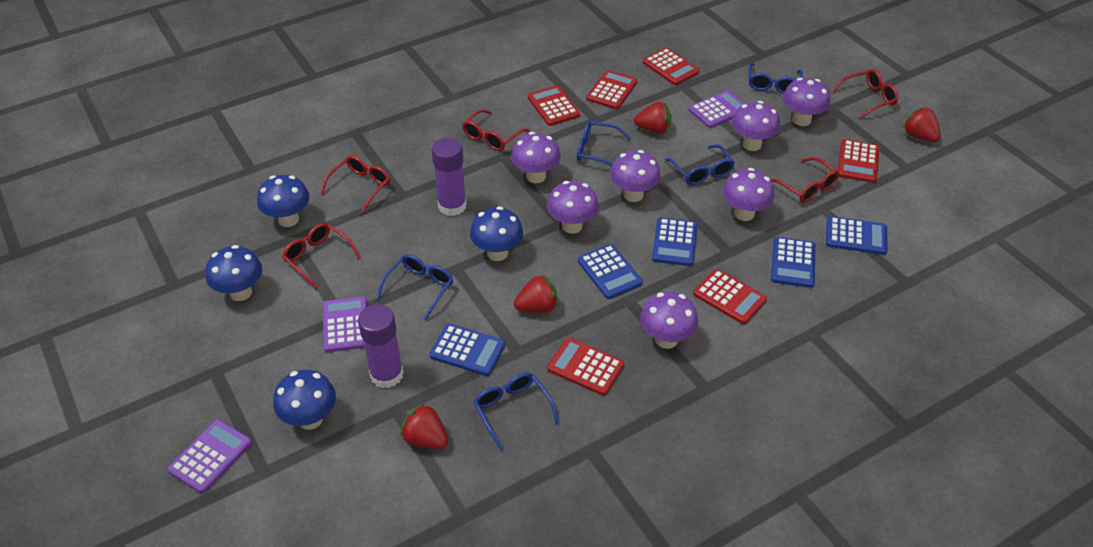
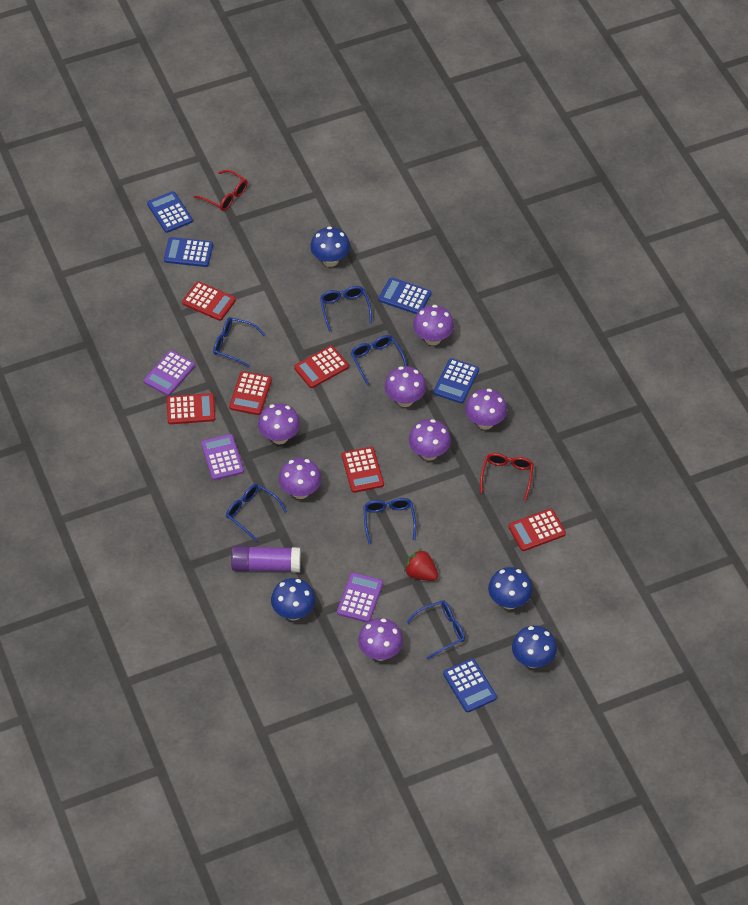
blue glasses: 5 -> 6
purple glue stick: 2 -> 1
red glasses: 5 -> 2
red strawberry: 4 -> 1

